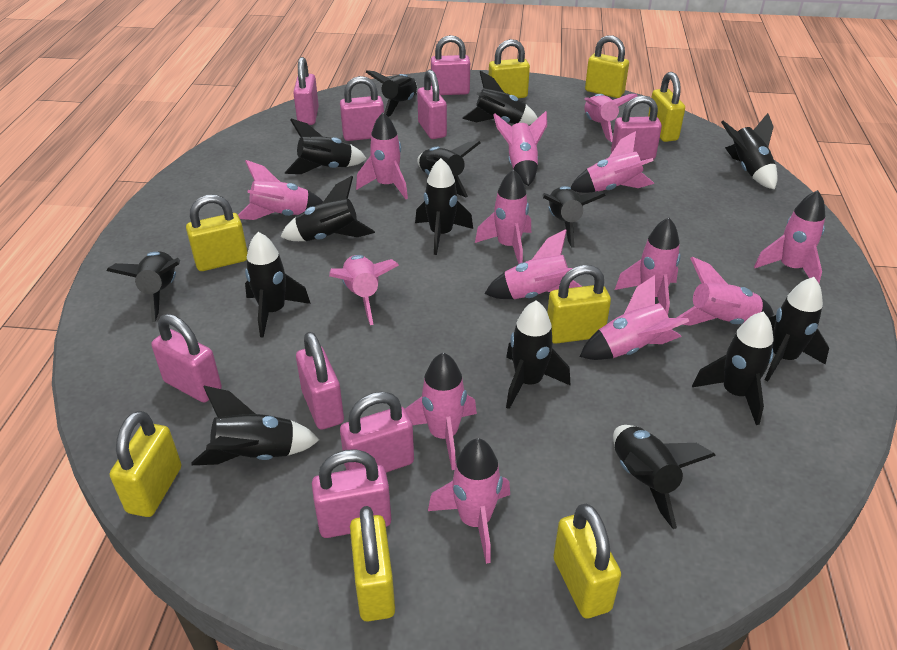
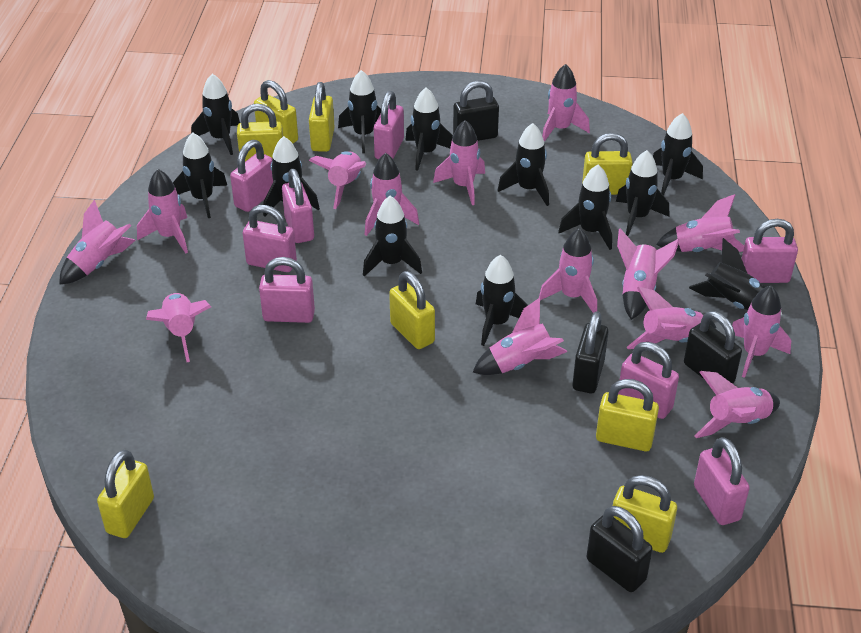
black padlock: 0 -> 4
black rocket: 15 -> 12
pink padlock: 9 -> 8

